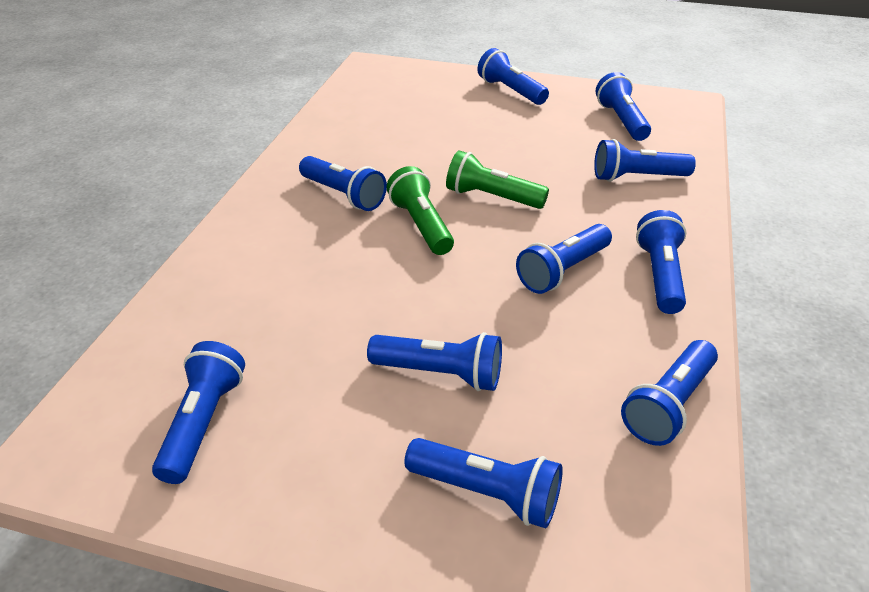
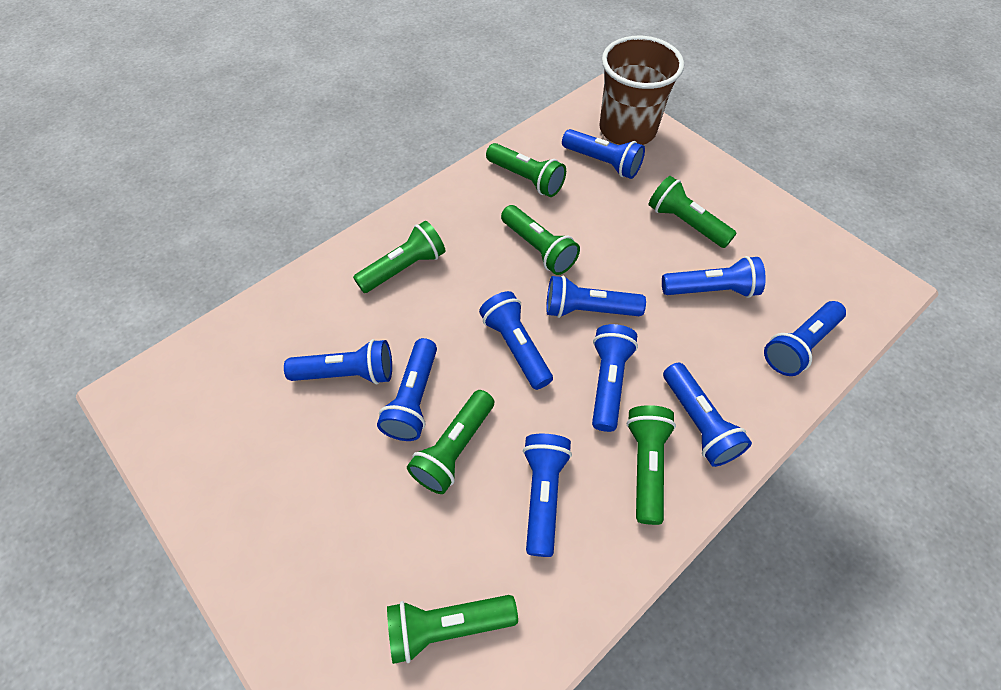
brown cup: 0 -> 1
green flashlight: 2 -> 7

